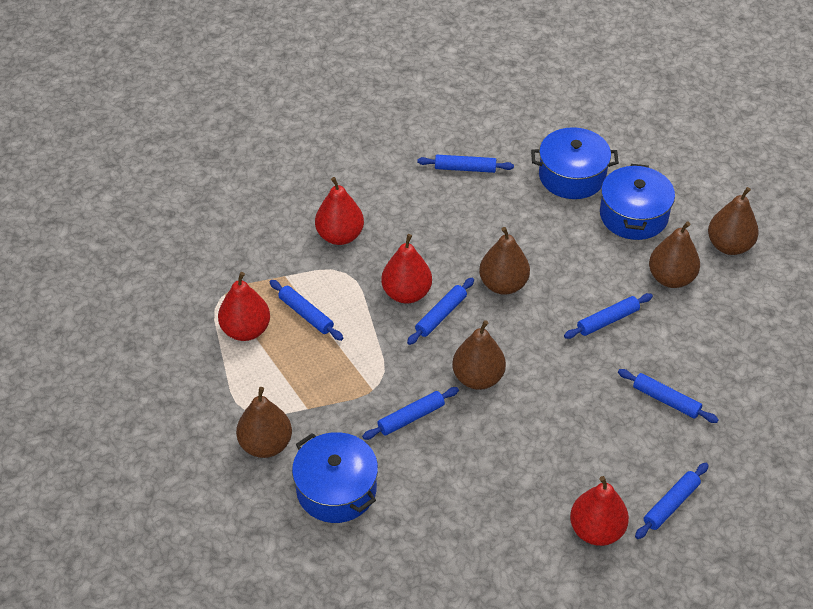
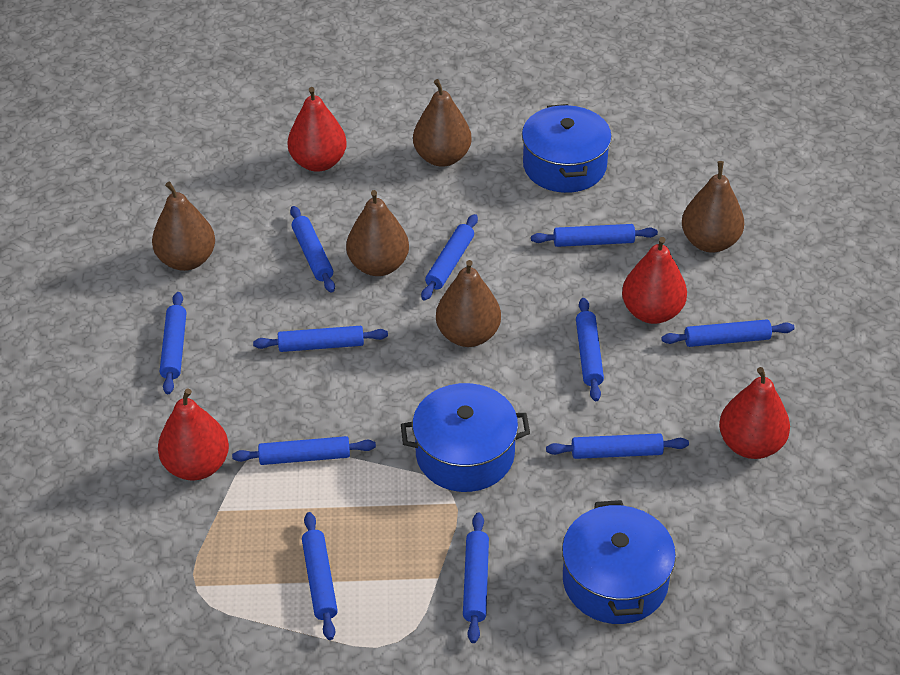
blue rolling pin: 7 -> 11

